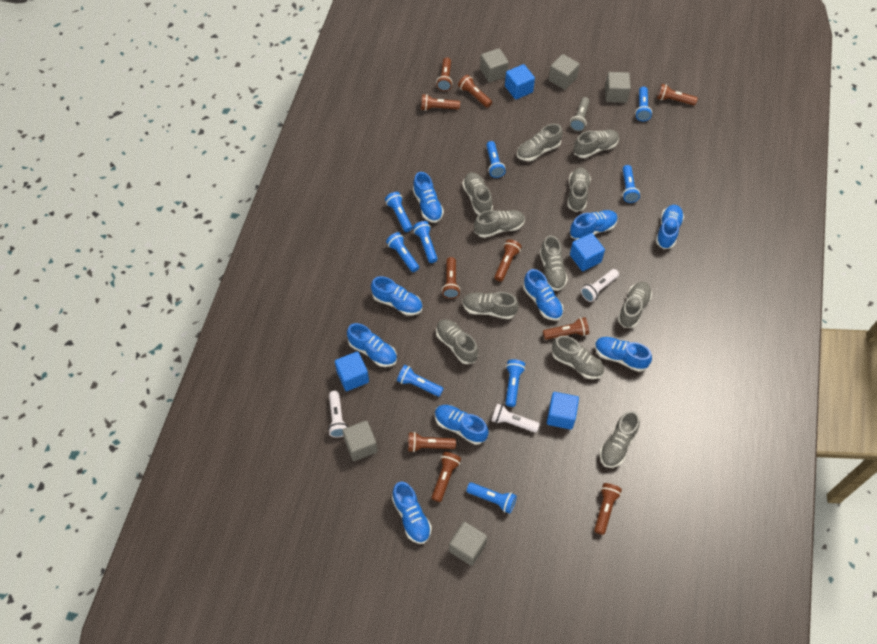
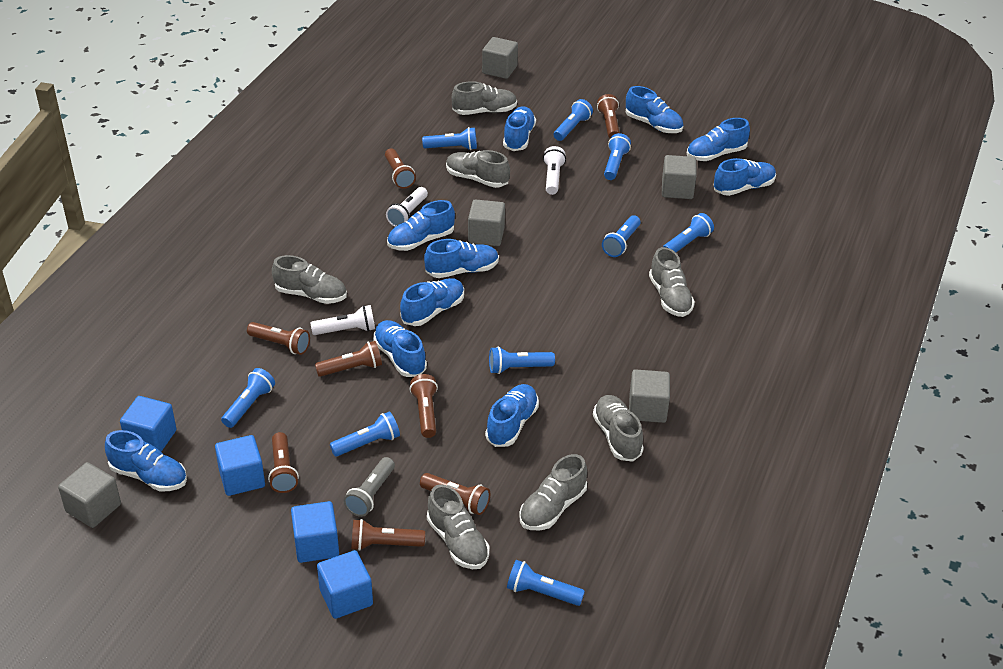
blue shoe: 9 -> 10
brown flashlight: 10 -> 8
grey shoe: 11 -> 7

